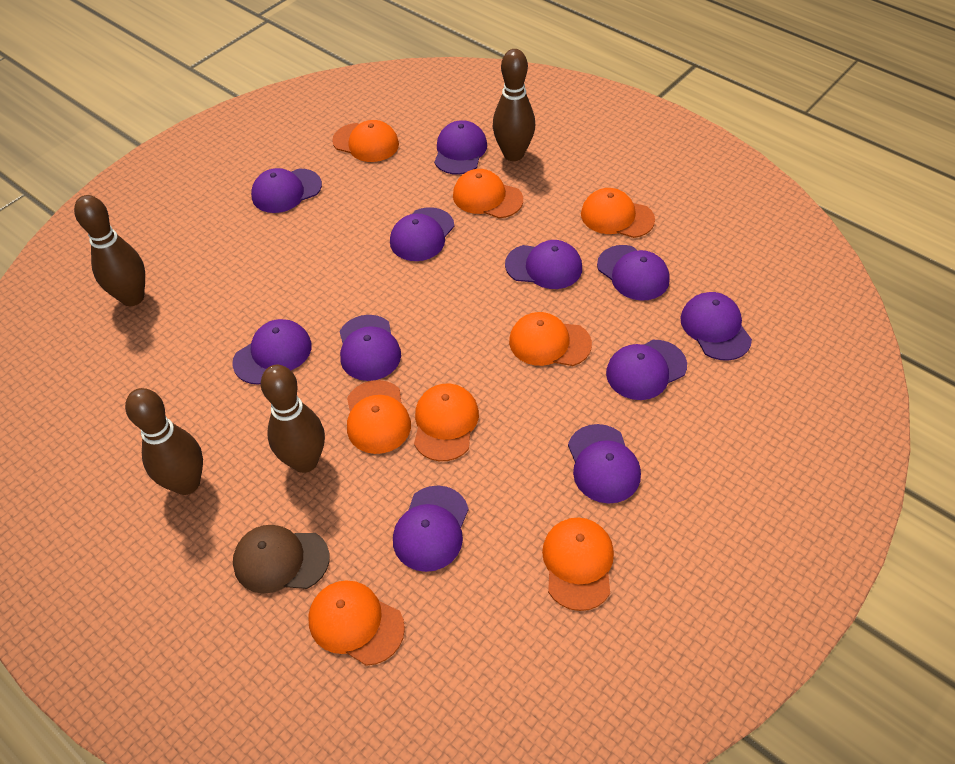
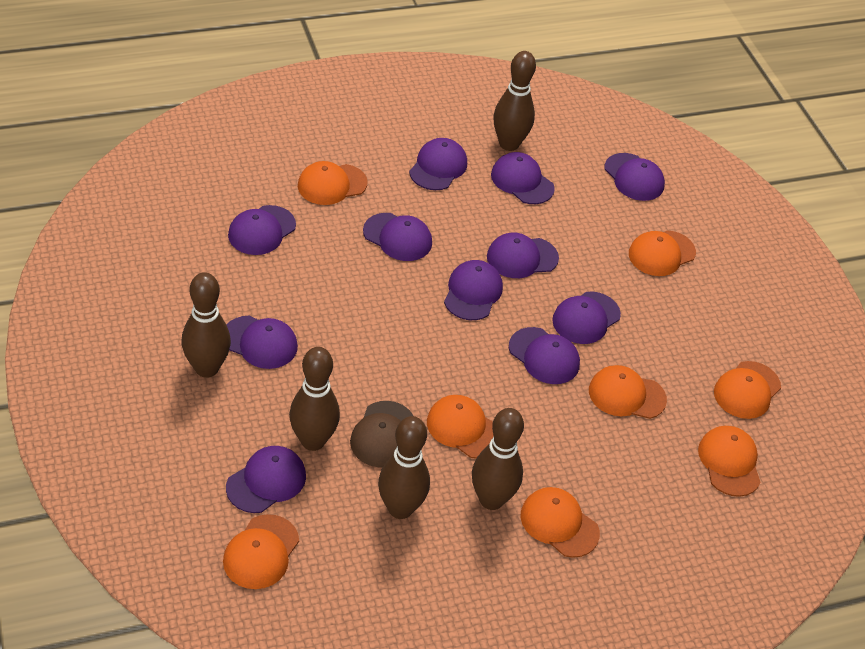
brown bowling pin: 4 -> 5

